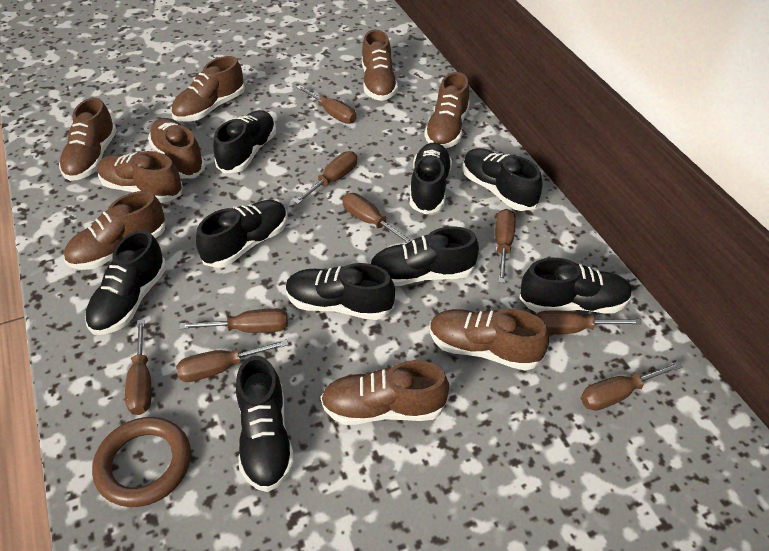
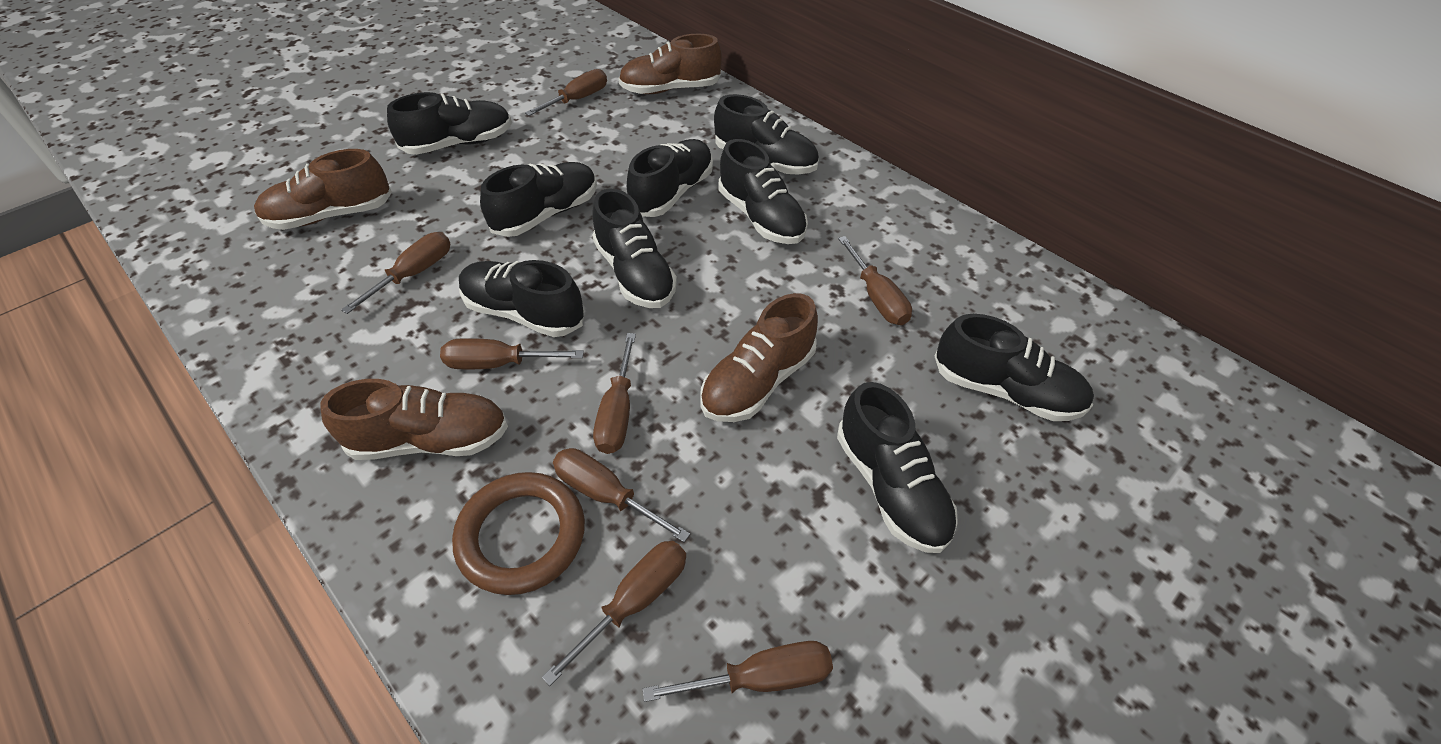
brown screwdriver: 9 -> 8
brown shoe: 9 -> 4

